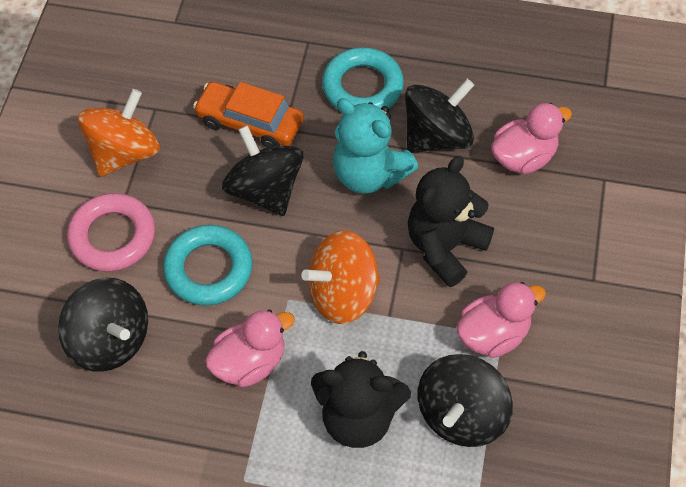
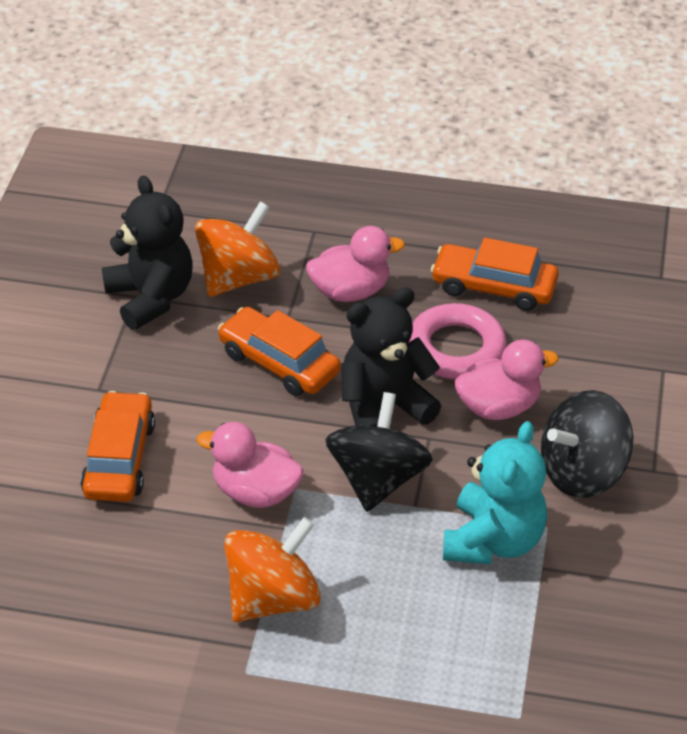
black spinning top: 4 -> 2
orange car: 1 -> 3
turquoise ring: 2 -> 0

